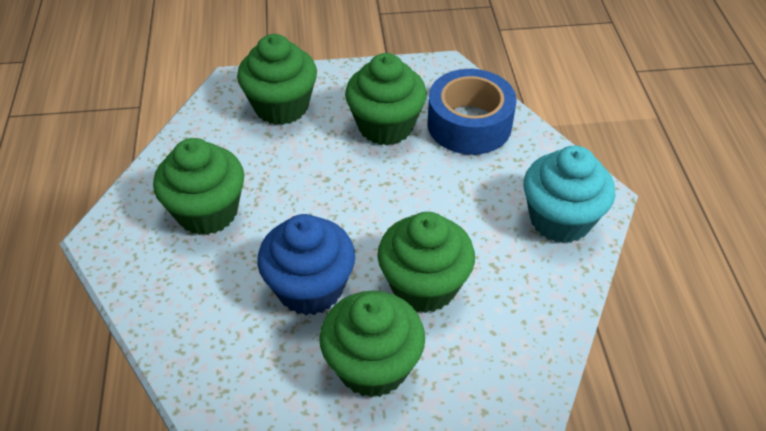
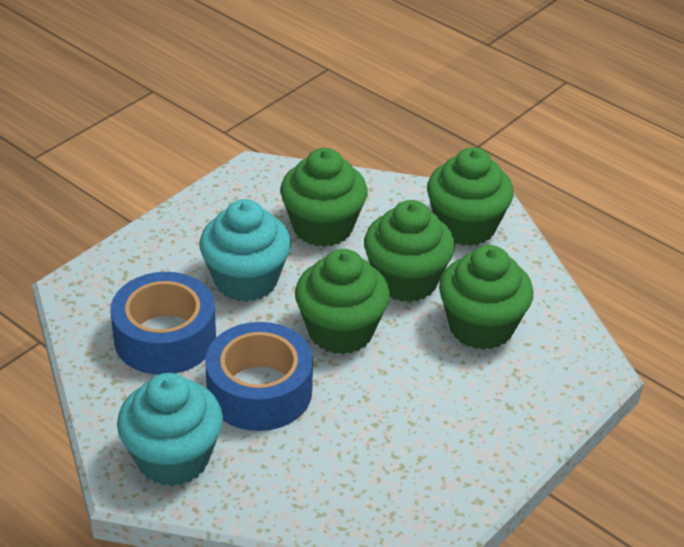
blue cupcake: 1 -> 0
blue tape: 1 -> 2
turquoise cupcake: 1 -> 2

